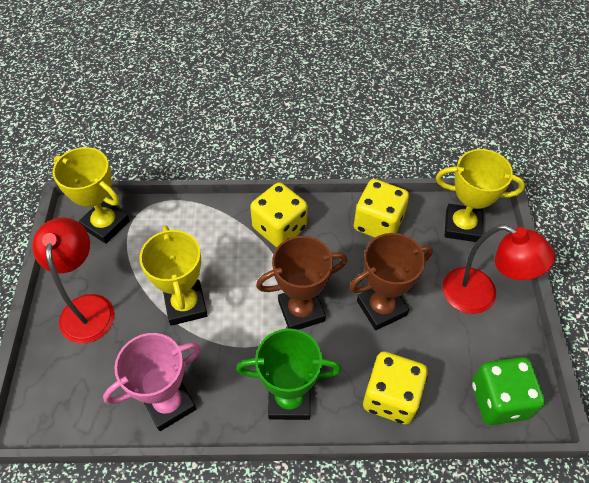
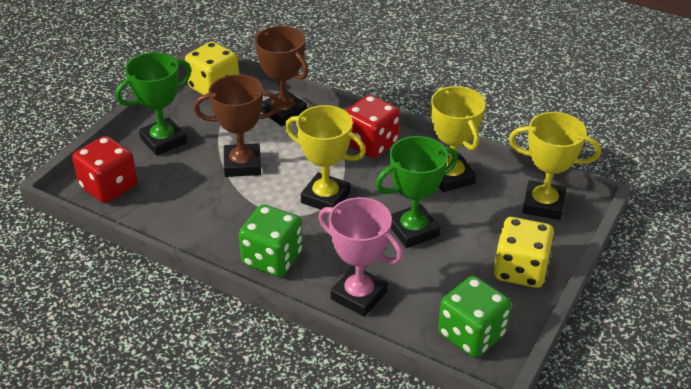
green dice: 1 -> 2
green trophy: 1 -> 2
red dice: 0 -> 2
red lamp: 2 -> 0
yellow dice: 3 -> 2

